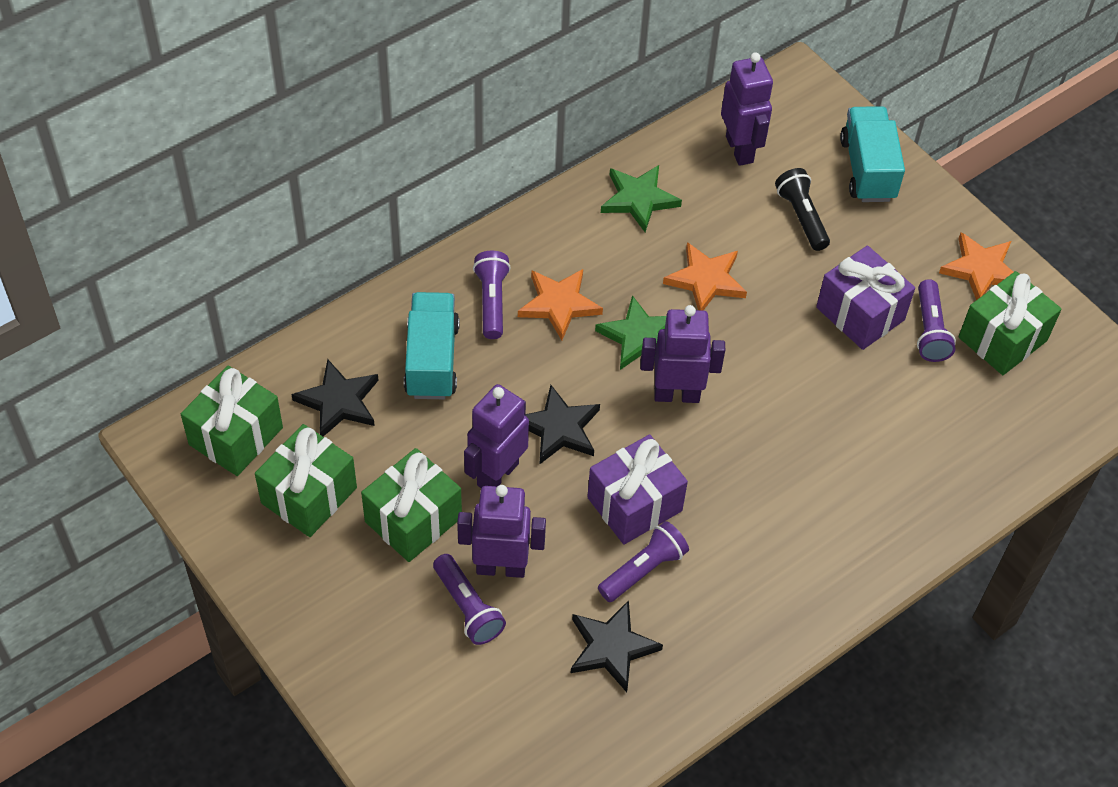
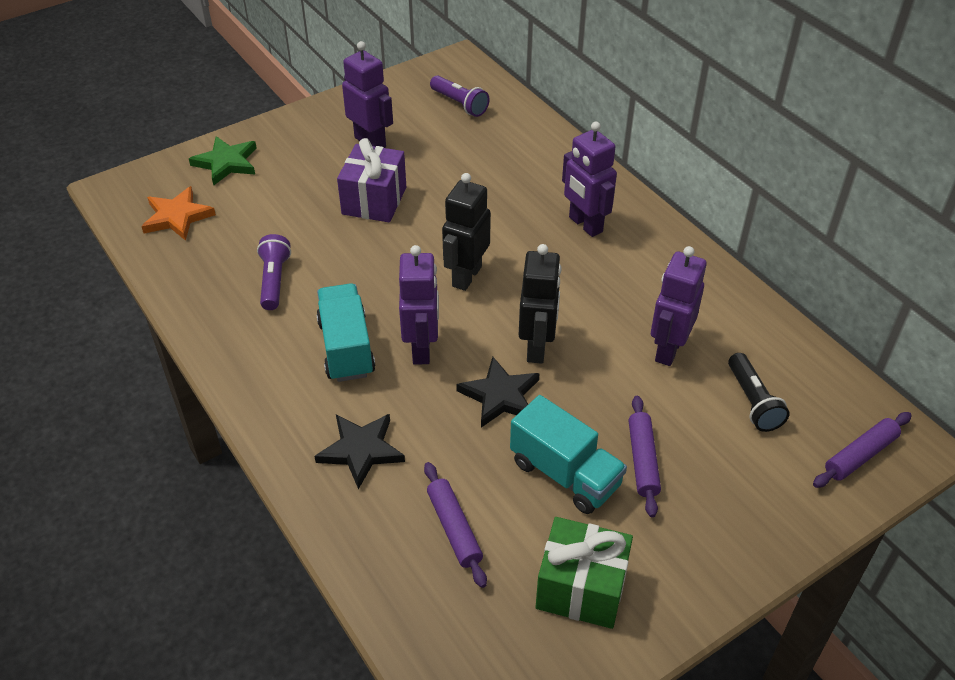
black robot: 0 -> 2
black star: 3 -> 2
green gift: 4 -> 1
green star: 2 -> 1
orange star: 3 -> 1
purple flashlight: 4 -> 2
purple gift: 2 -> 1
purple rolling pin: 0 -> 3

